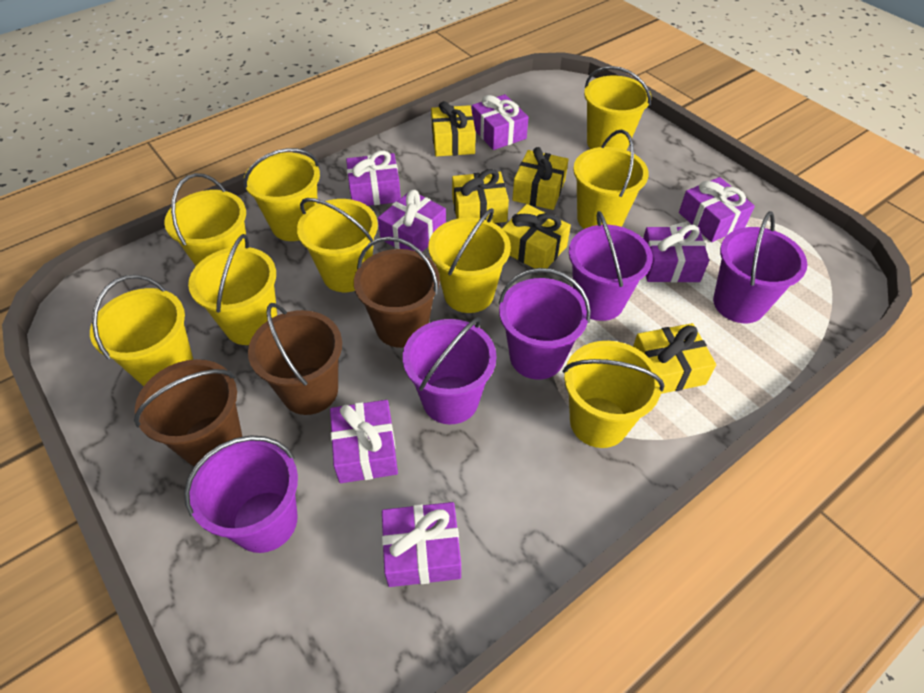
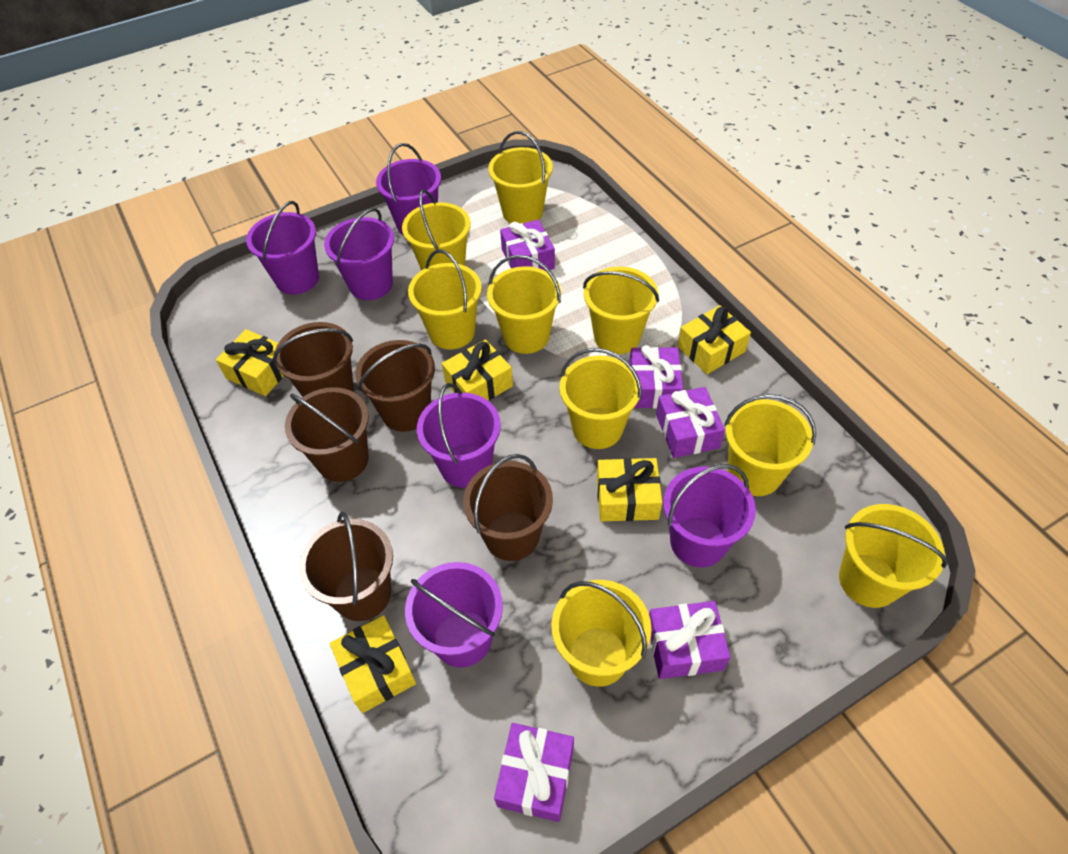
brown bucket: 3 -> 5
purple bucket: 5 -> 6
purple gift: 7 -> 5

